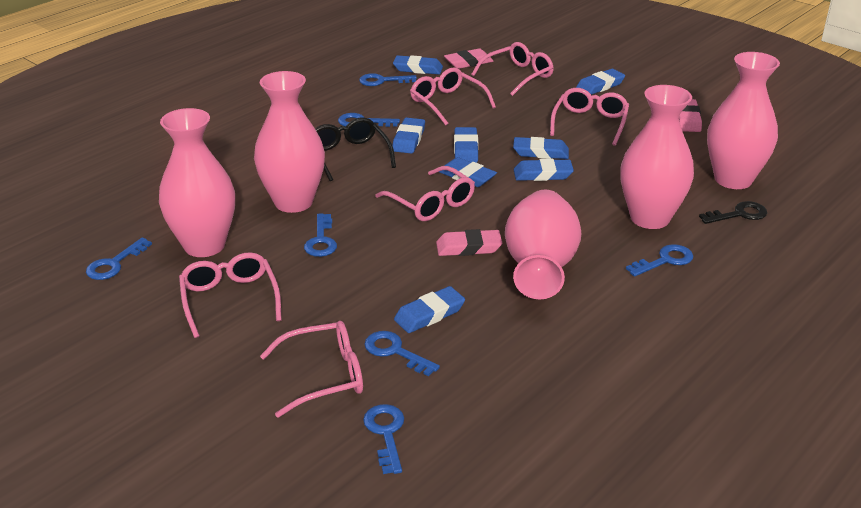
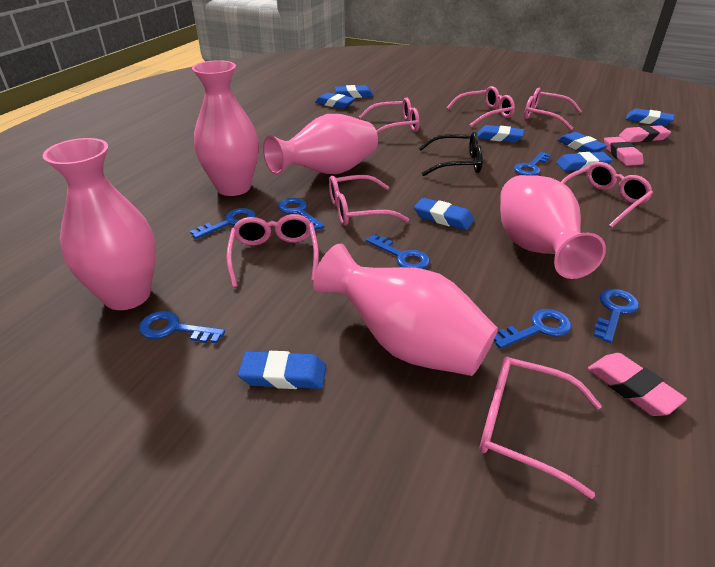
black key: 1 -> 0
pink glasses: 6 -> 7

